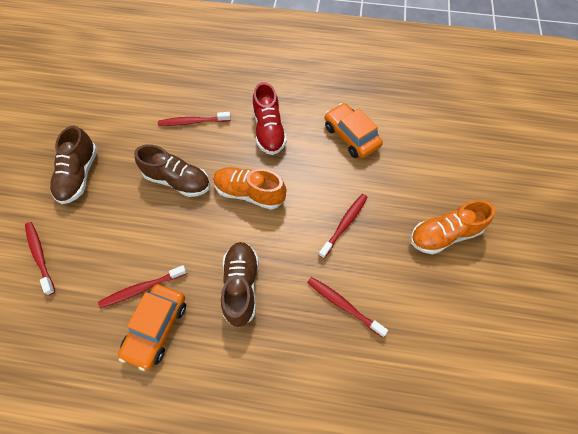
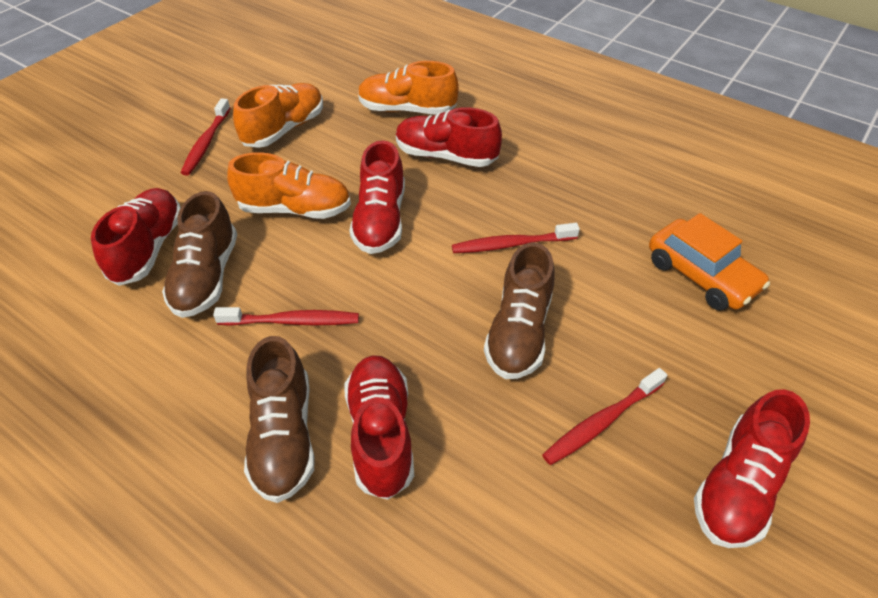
orange car: 2 -> 1
orange shoe: 2 -> 3
red shoe: 1 -> 5
red toothbrush: 5 -> 4

